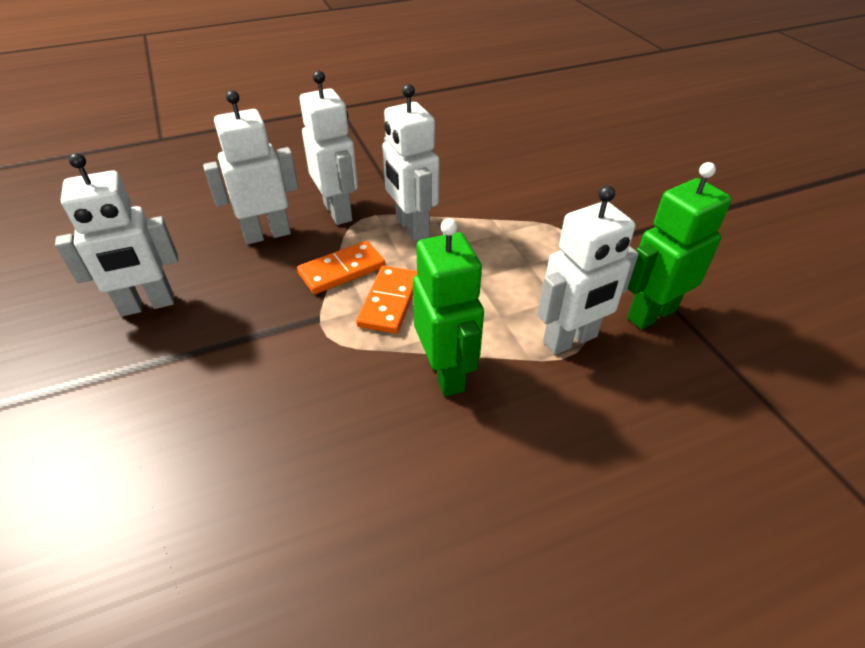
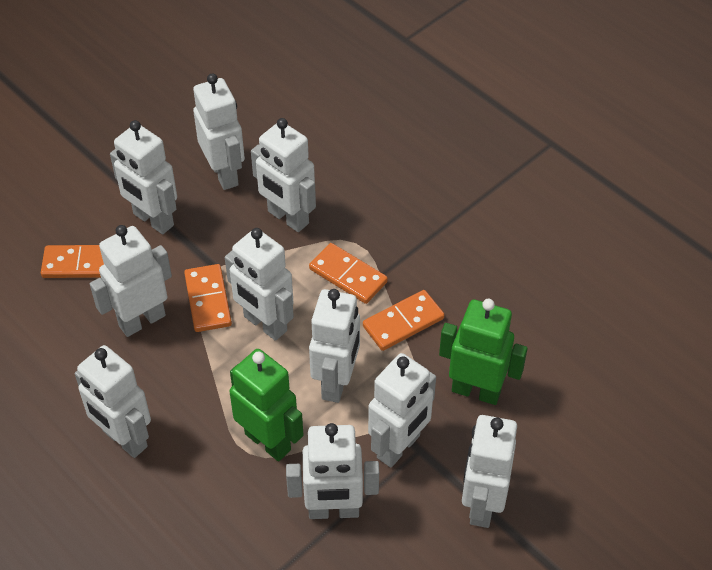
orange domino: 2 -> 4
white robot: 5 -> 10

